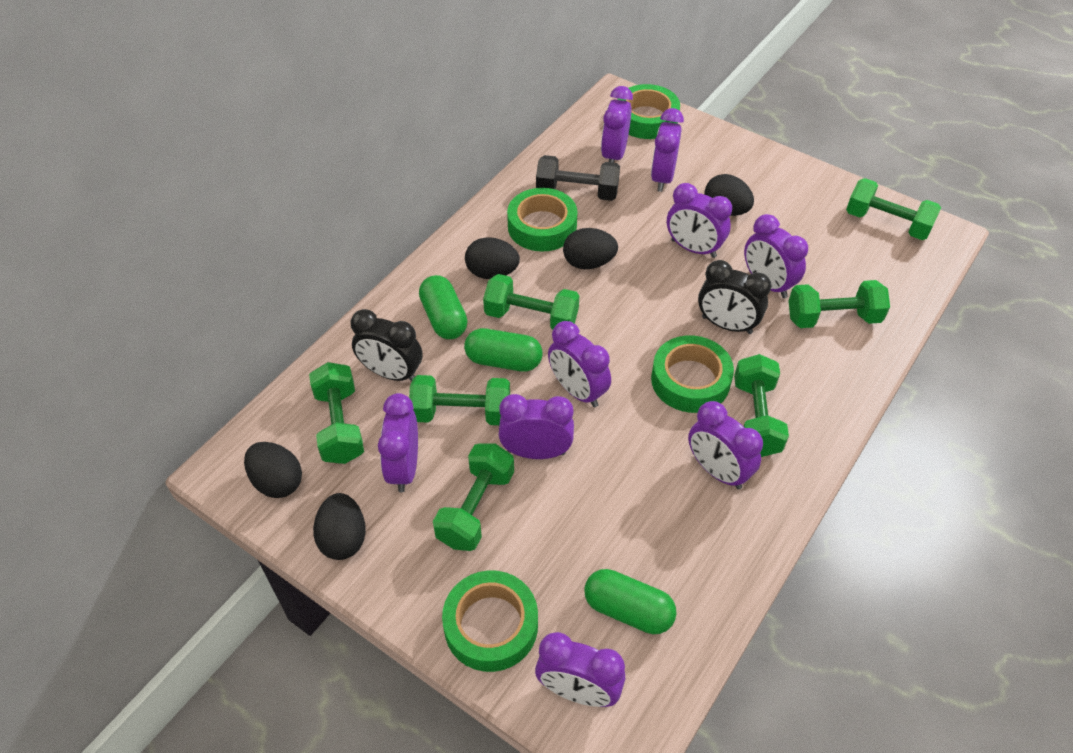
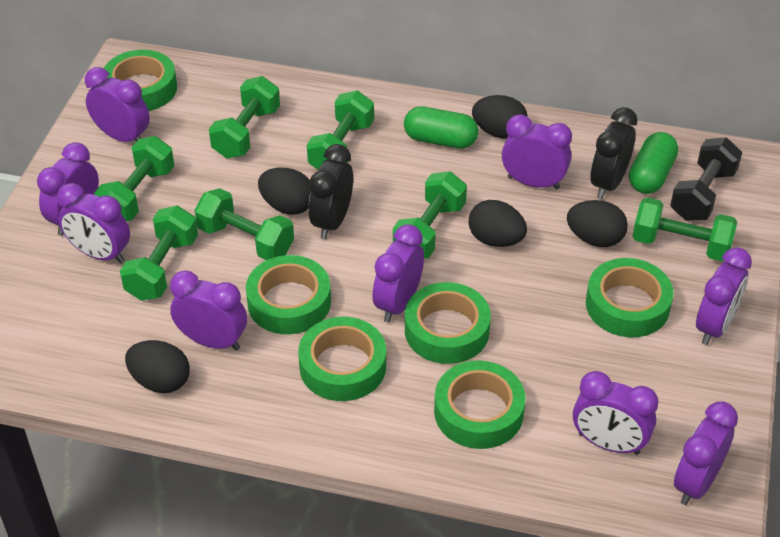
green capsule: 3 -> 2
green tape: 4 -> 6

